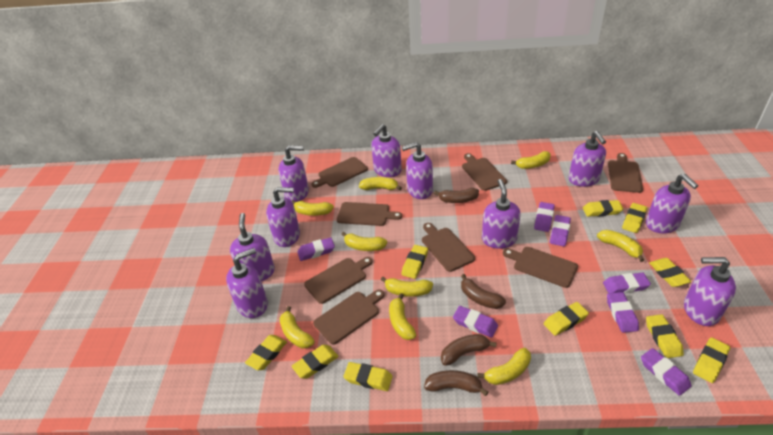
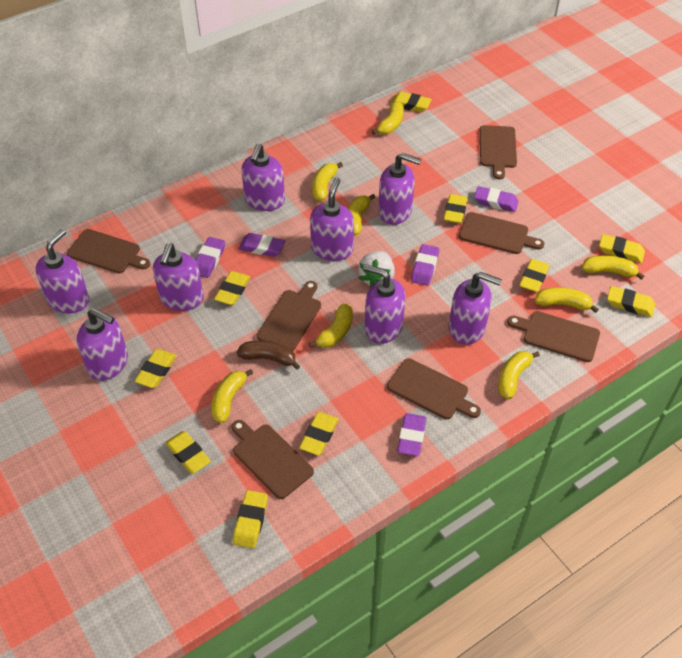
brown banana: 4 -> 1
brown cutting board: 8 -> 7
purple eraser: 7 -> 5
purple soap dispenser: 10 -> 8
white strawberry: 0 -> 1
yellow banana: 9 -> 8

